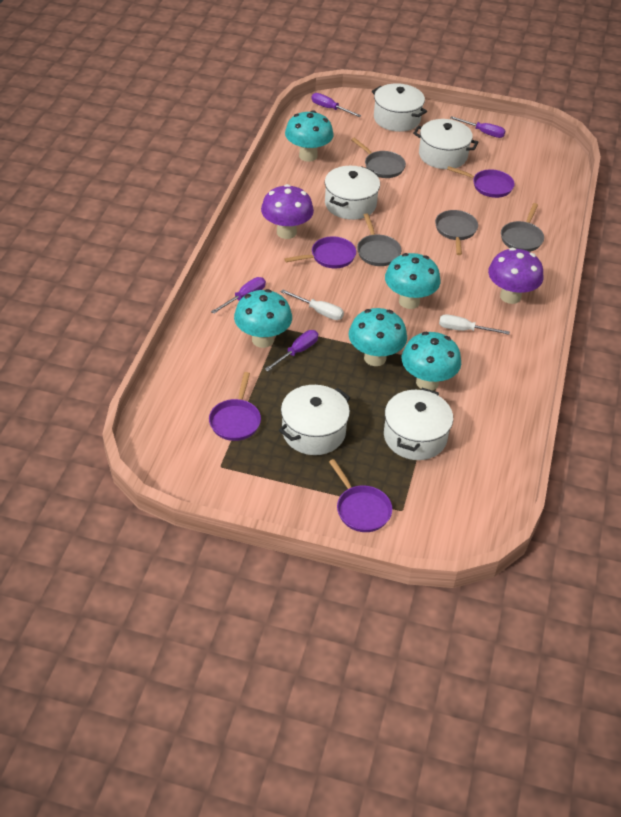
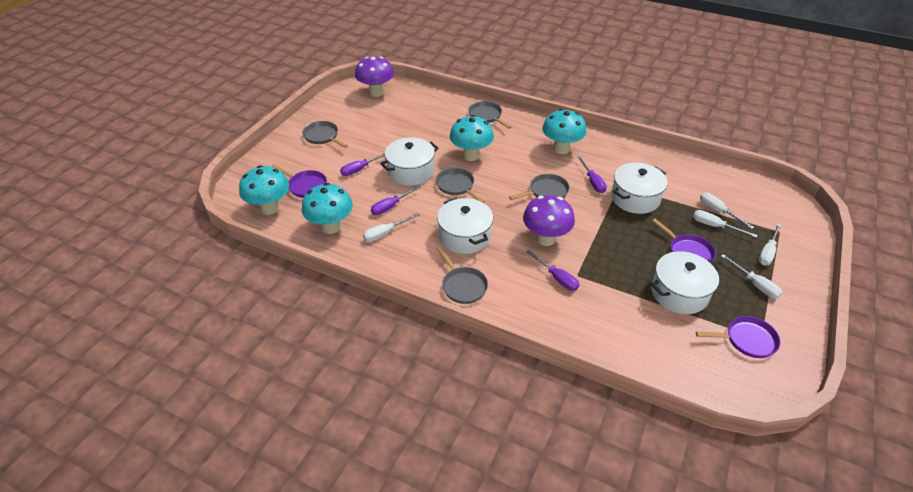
grey pan: 4 -> 5
purple pan: 4 -> 3
turquoise mushroom: 5 -> 4
white pot: 5 -> 4
white screwdriver: 2 -> 5

